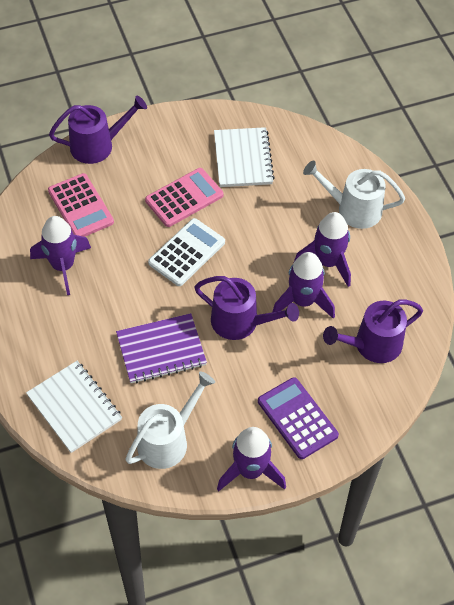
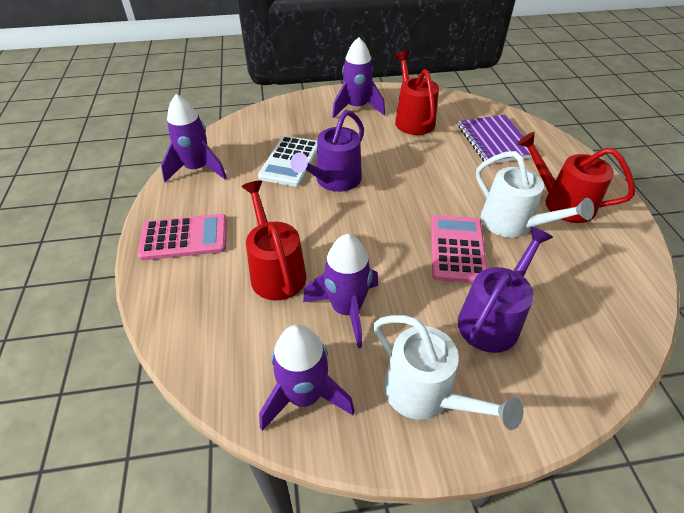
purple calculator: 1 -> 0
purple watering can: 3 -> 2
red watering can: 0 -> 3
white notebook: 2 -> 0

